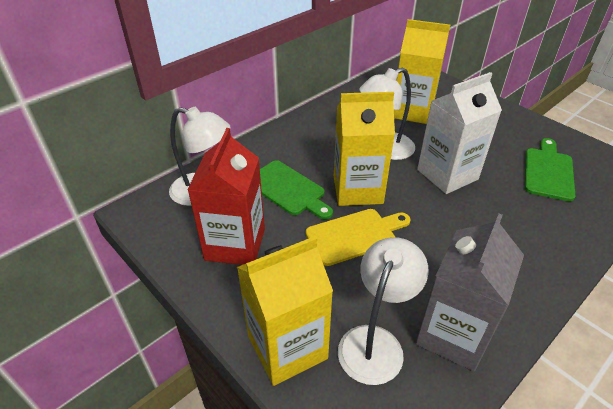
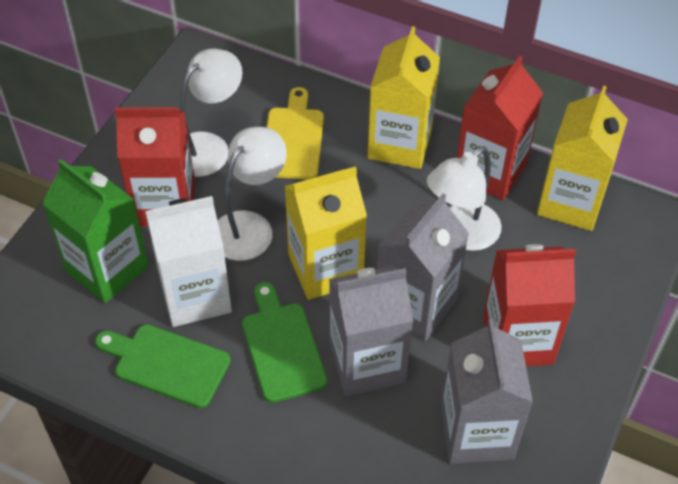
green carton: 0 -> 1
grey carton: 1 -> 3
red carton: 1 -> 3

